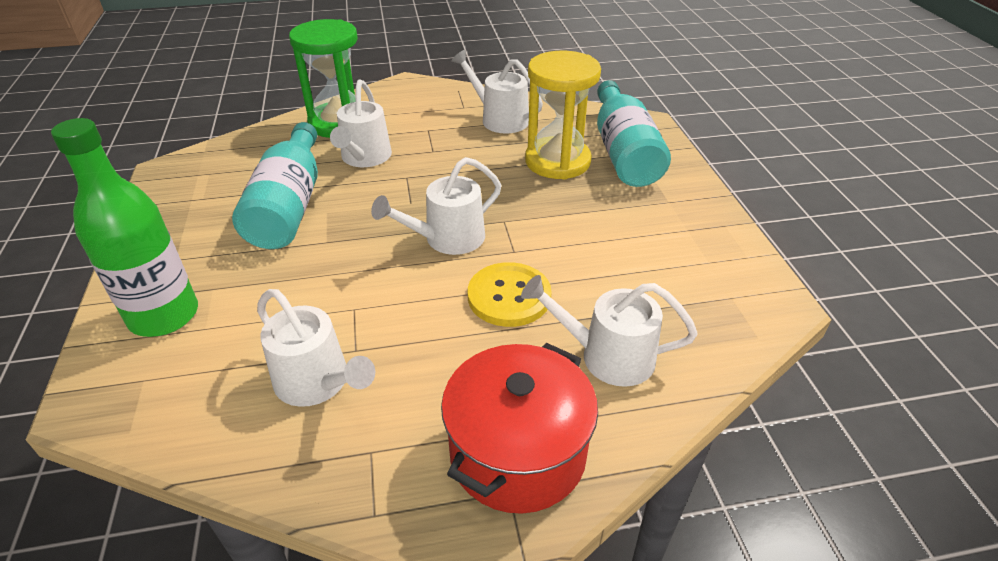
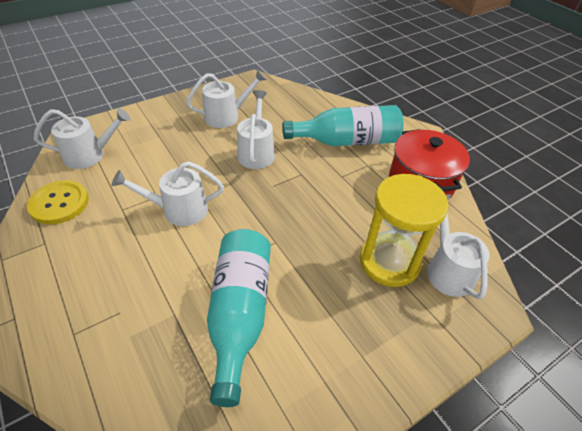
green bottle: 1 -> 0
green hourglass: 1 -> 0

